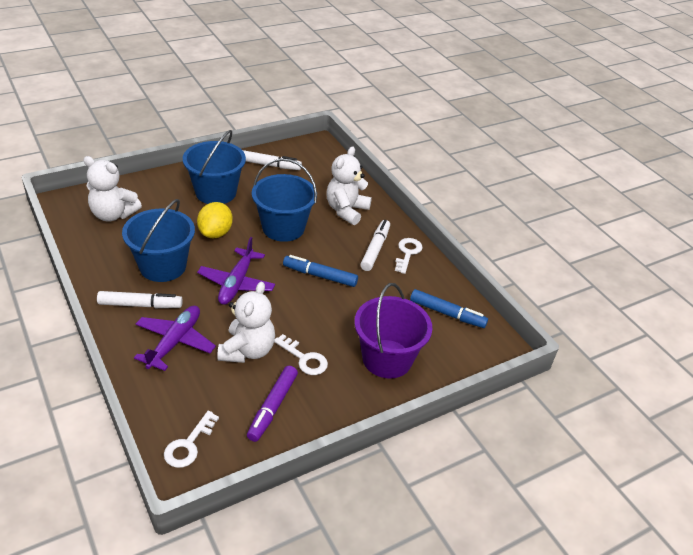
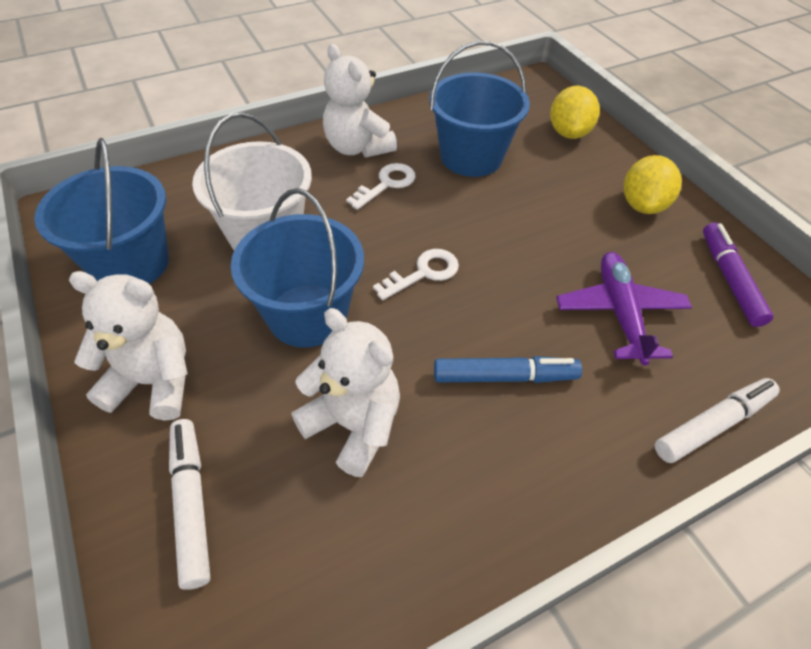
blue marker: 2 -> 1
purple bucket: 1 -> 0
purple plane: 2 -> 1
white bucket: 0 -> 1
white key: 3 -> 2
white marker: 3 -> 2
yellow lemon: 1 -> 2

